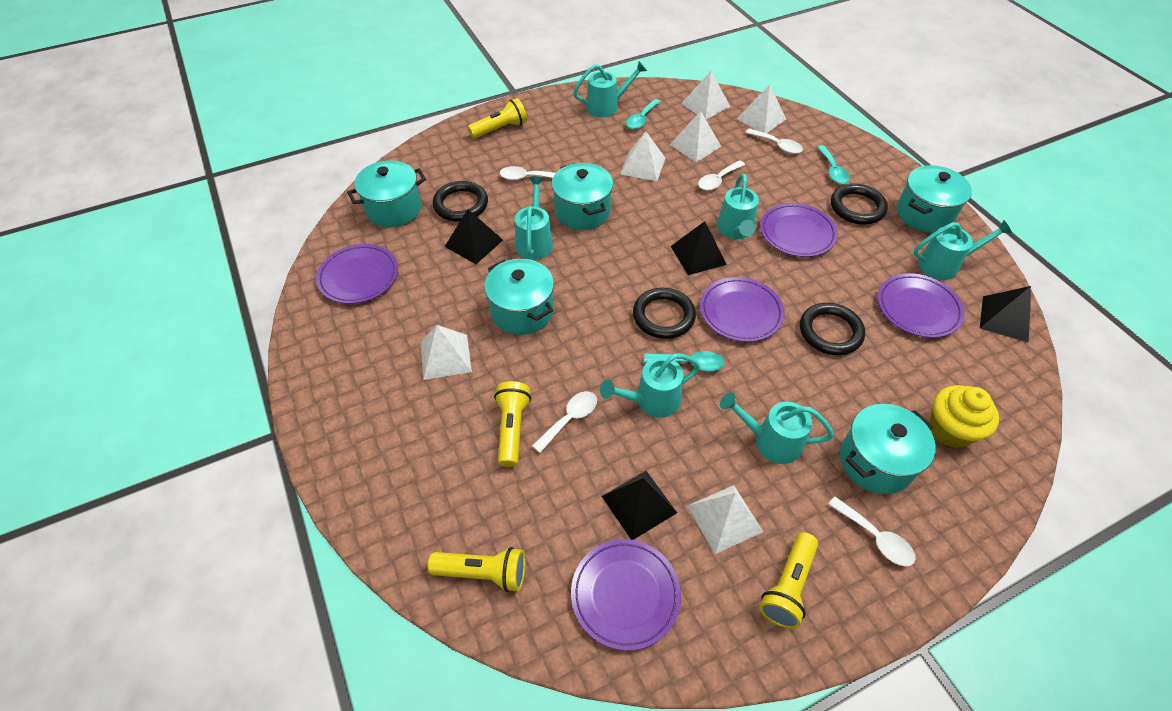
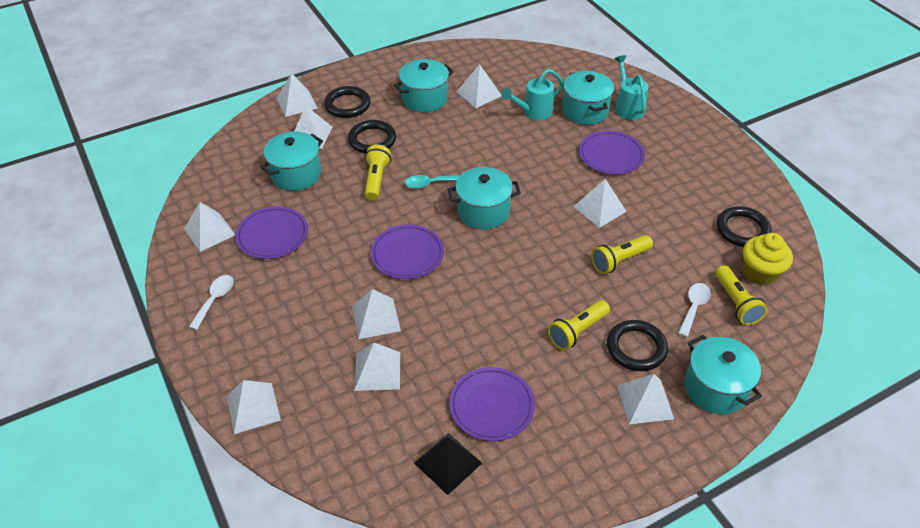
black pyramid: 4 -> 1
purple plate: 5 -> 4
turquoise spoon: 3 -> 1
turquoise watering can: 6 -> 2
white pyramid: 6 -> 9
white spoon: 5 -> 2

